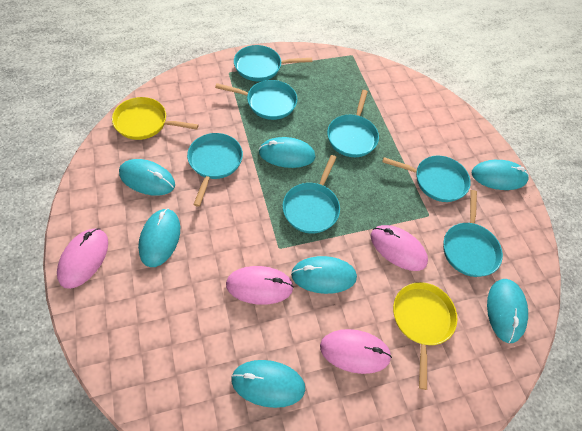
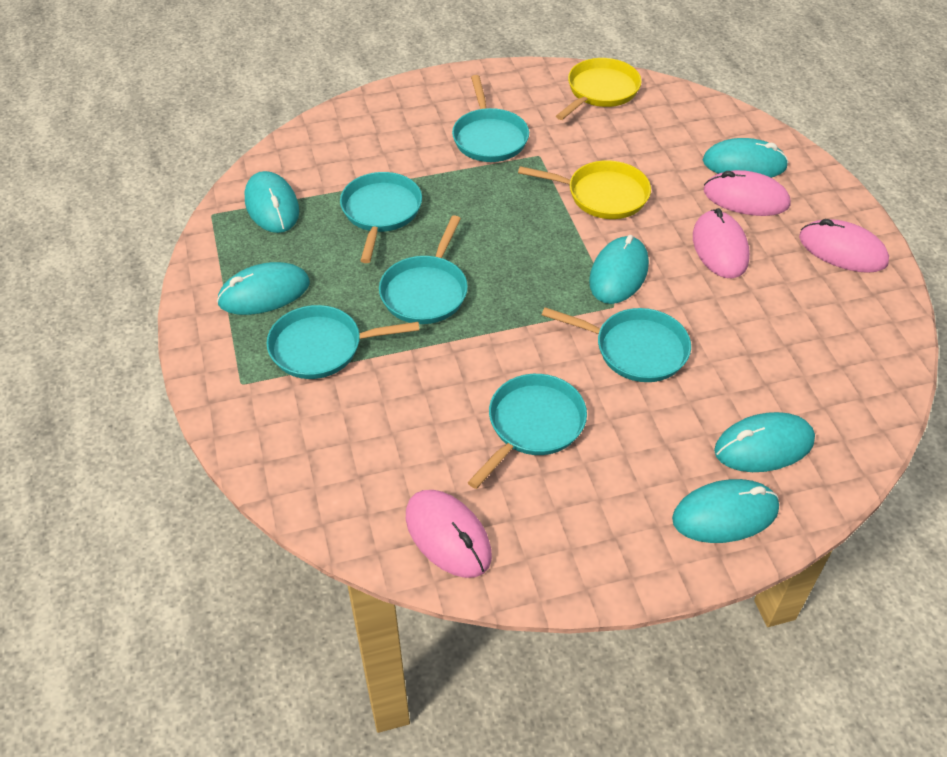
turquoise mouse: 7 -> 6
turquoise pan: 7 -> 6

